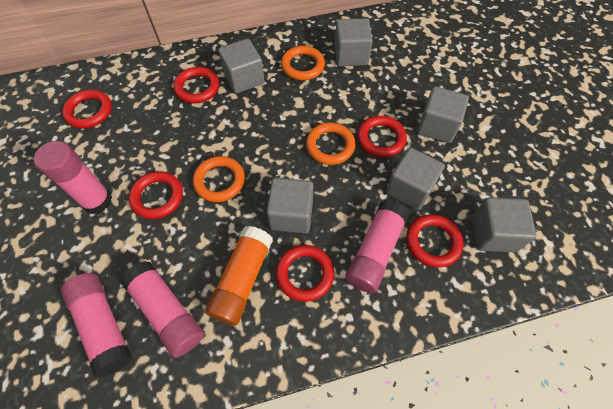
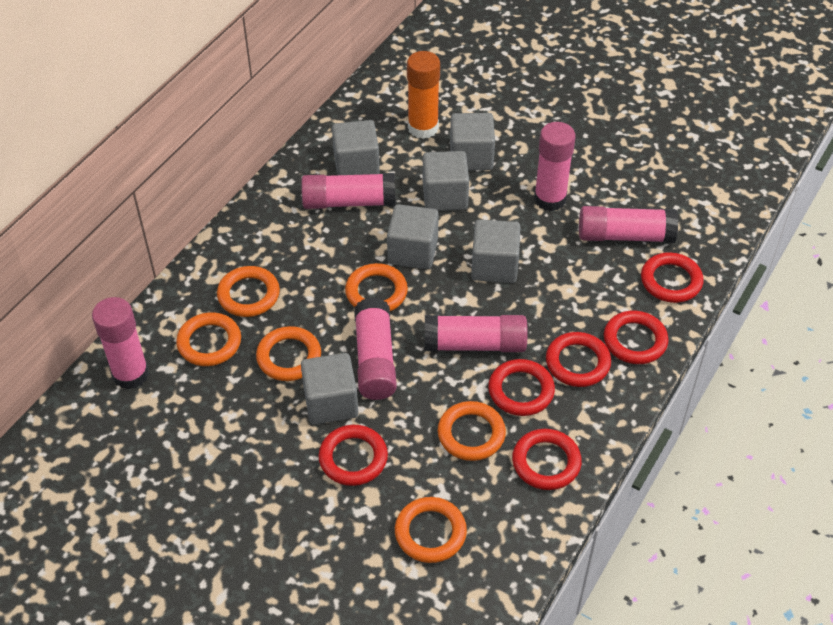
orange ring: 3 -> 6
pink glue stick: 4 -> 6

